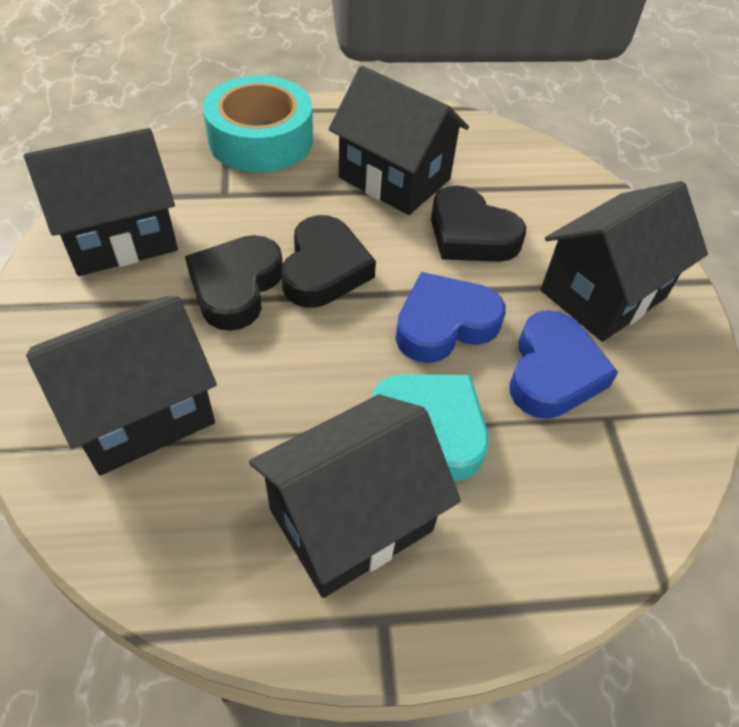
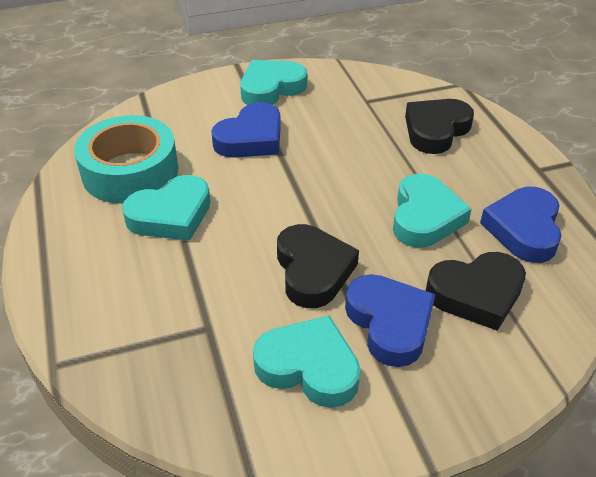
black house: 5 -> 0
blue heart: 2 -> 3
turquoise heart: 1 -> 4

